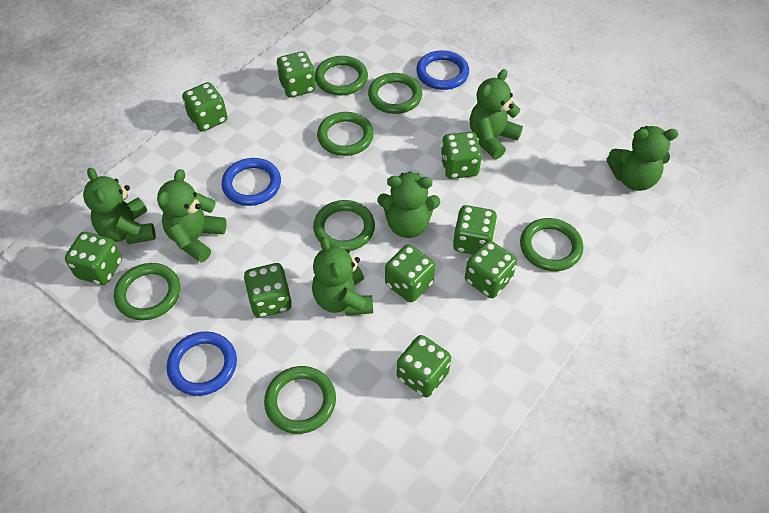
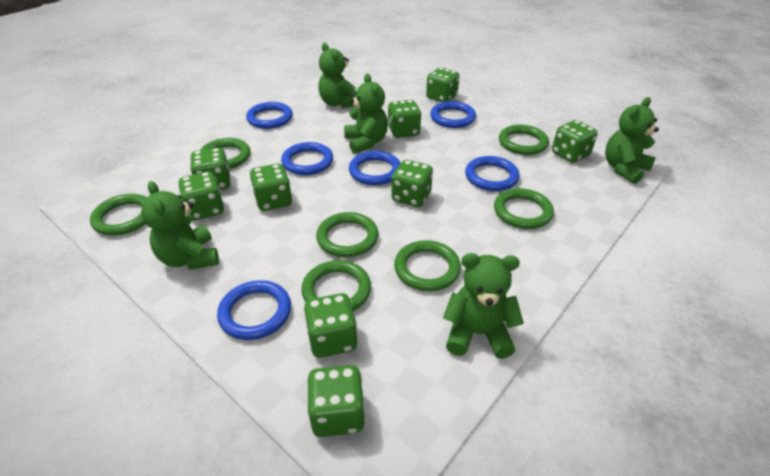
blue ring: 3 -> 6
green teddy bear: 6 -> 5

